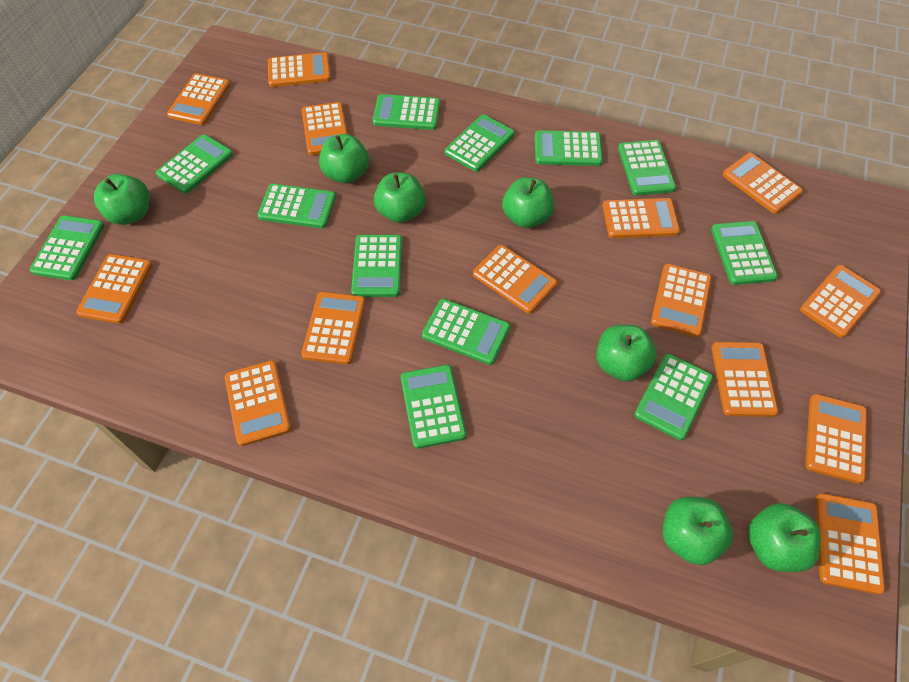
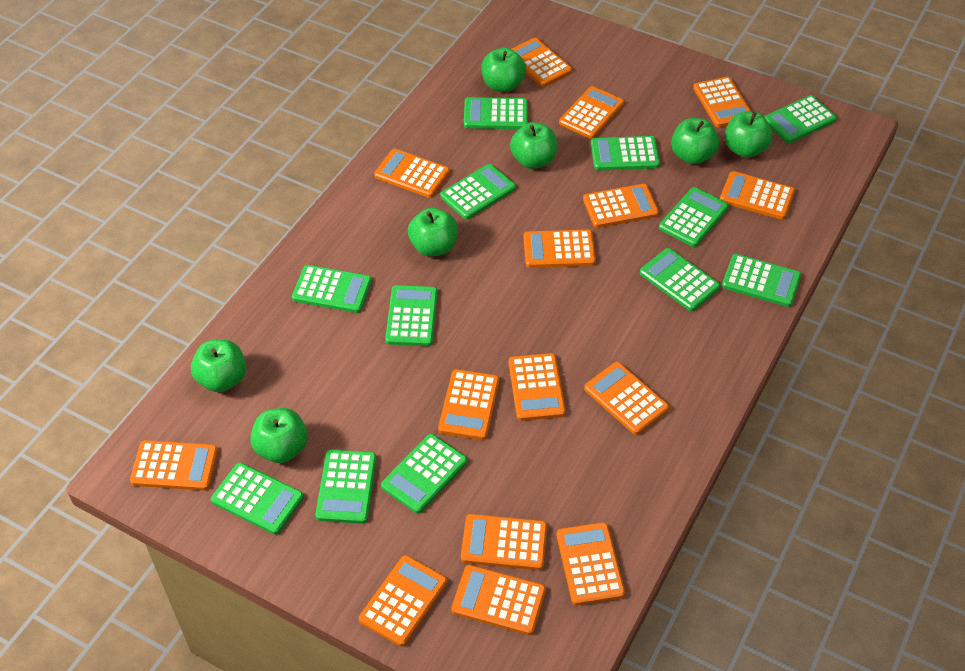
orange calculator: 14 -> 15

